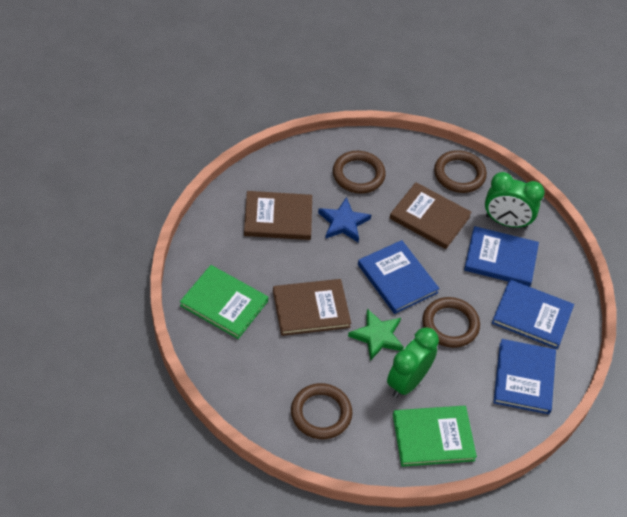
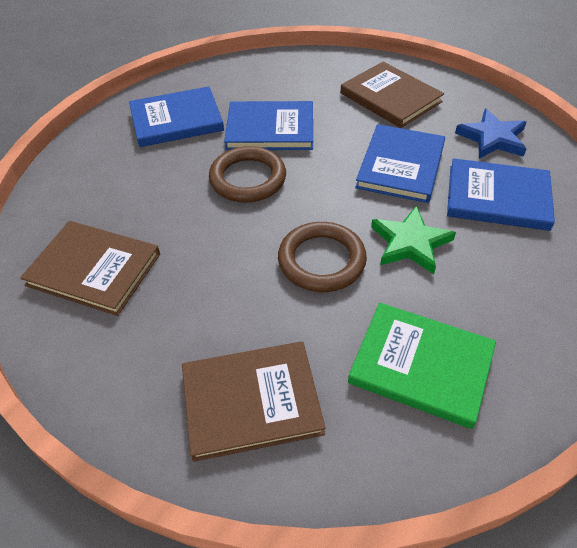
brown ring: 4 -> 2
green book: 2 -> 1
green clock: 2 -> 0

